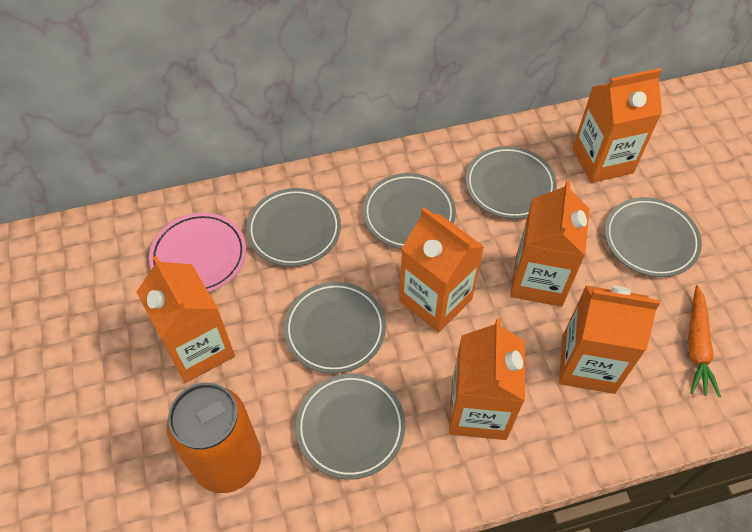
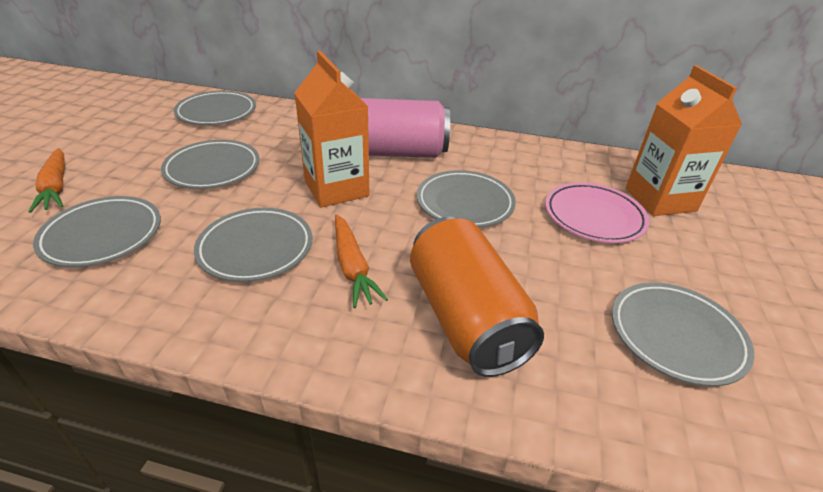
orange carrot: 1 -> 2
orange carton: 6 -> 2
pink can: 0 -> 1

